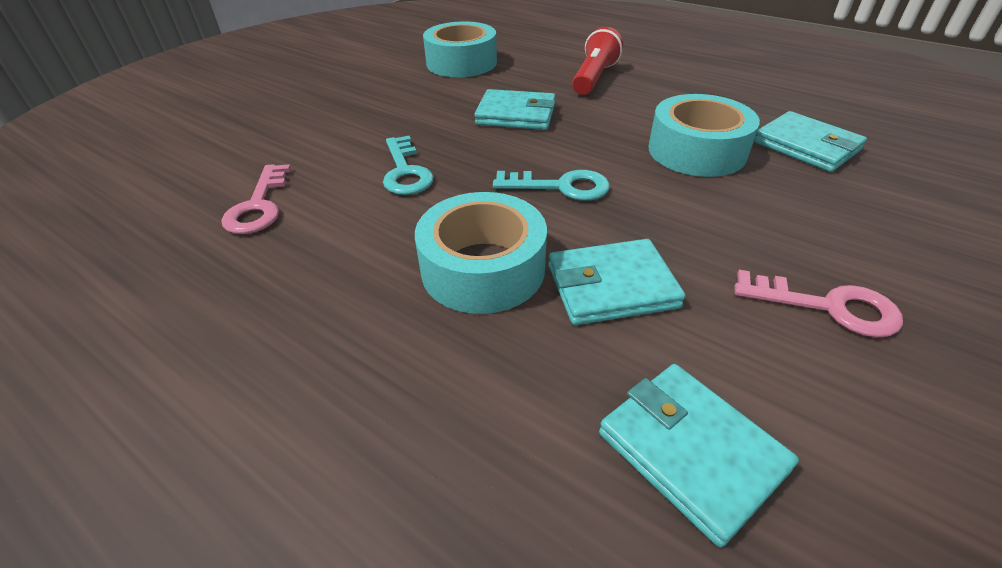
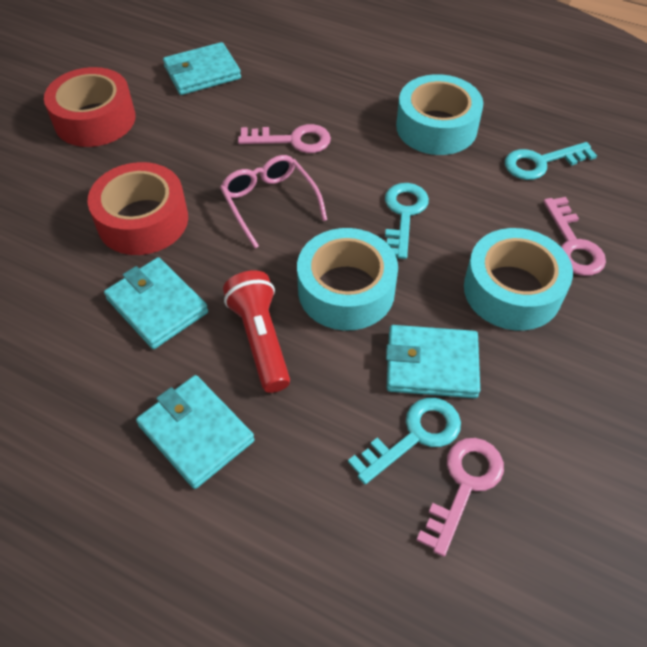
pink glasses: 0 -> 1
pink key: 2 -> 3
red tape: 0 -> 2
turquoise key: 2 -> 3

